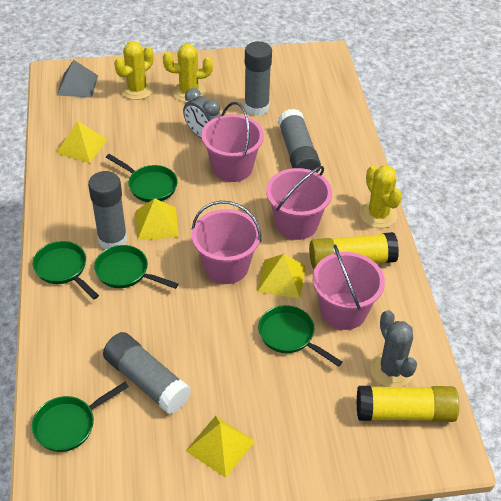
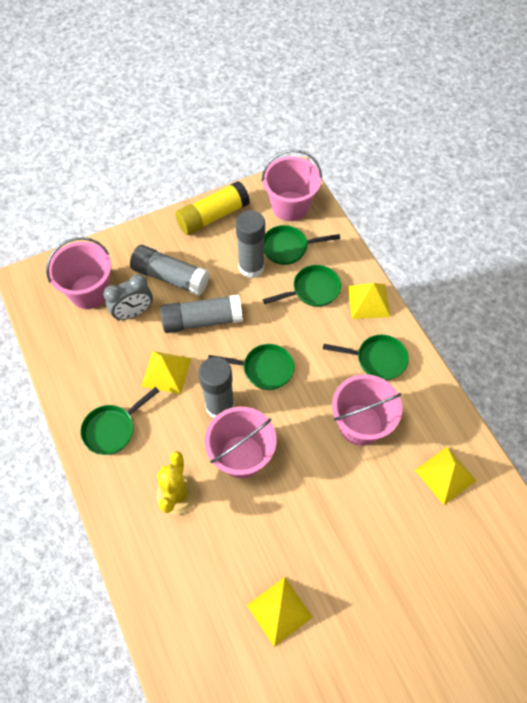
grey cactus: 1 -> 0
grey pyramid: 1 -> 0
yellow cactus: 3 -> 1
yellow glue stick: 2 -> 1

